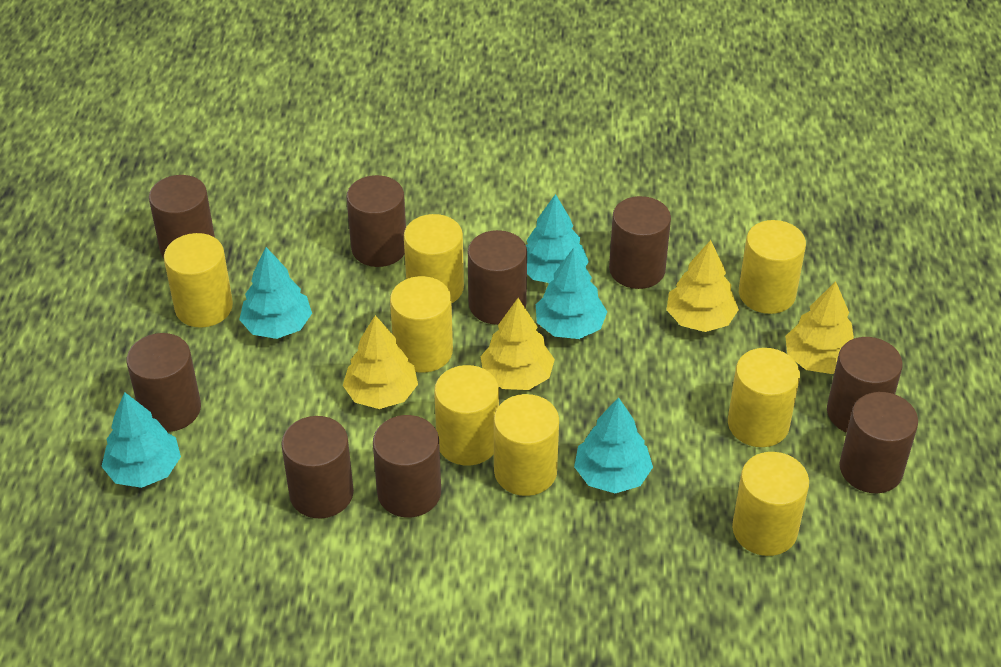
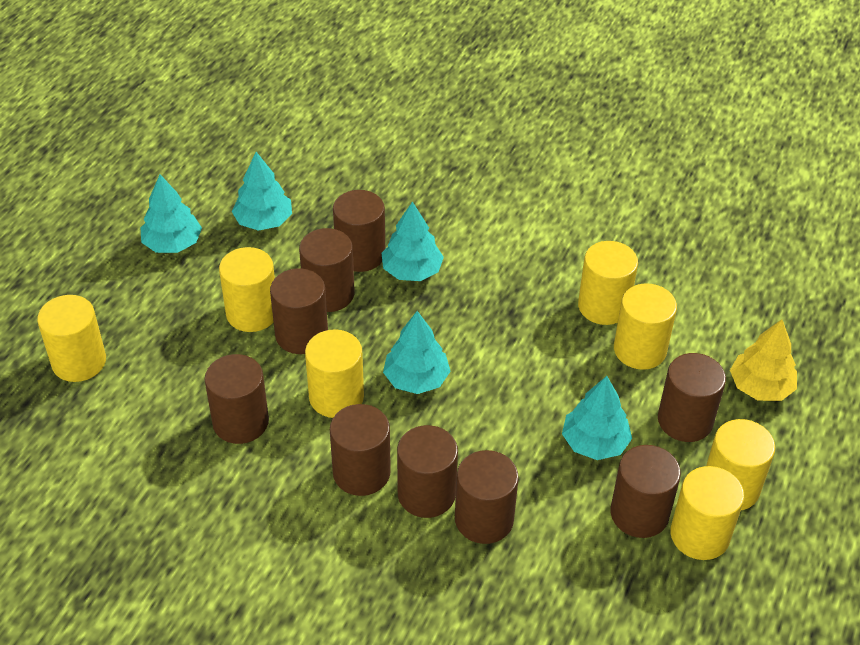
yellow cylinder: 8 -> 7
yellow tree: 4 -> 1

